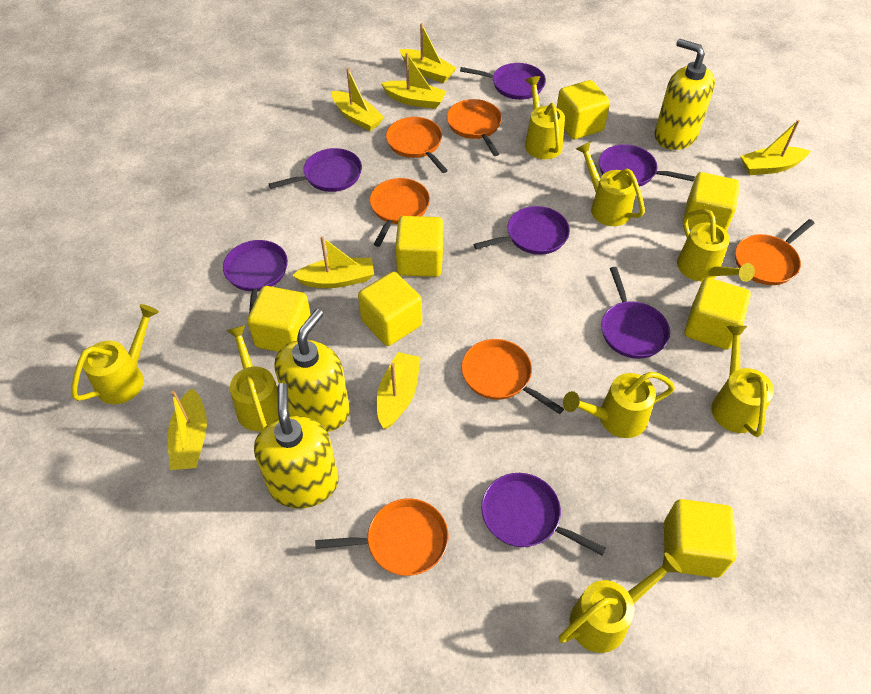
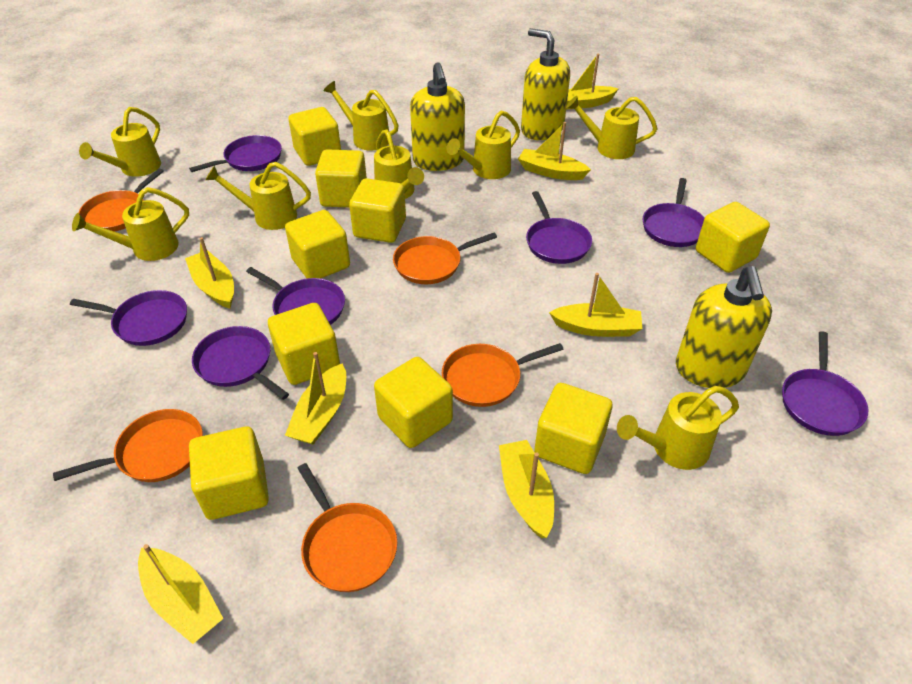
orange pan: 6 -> 5
yellow cube: 7 -> 9

